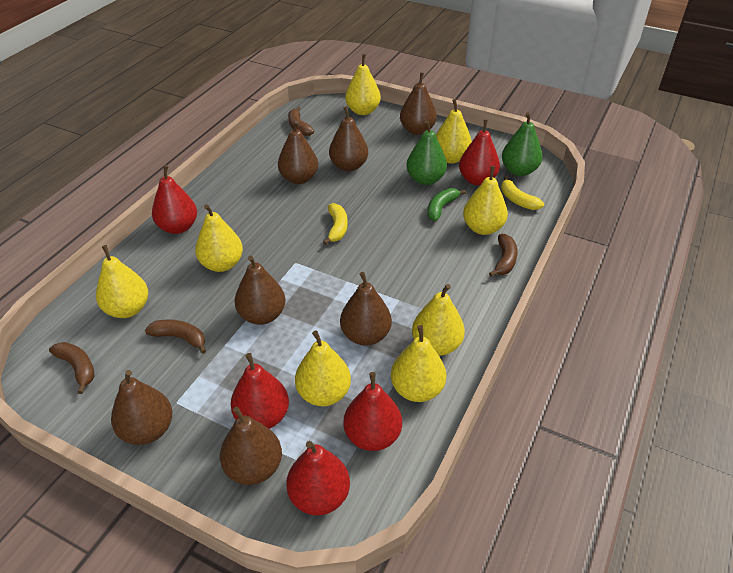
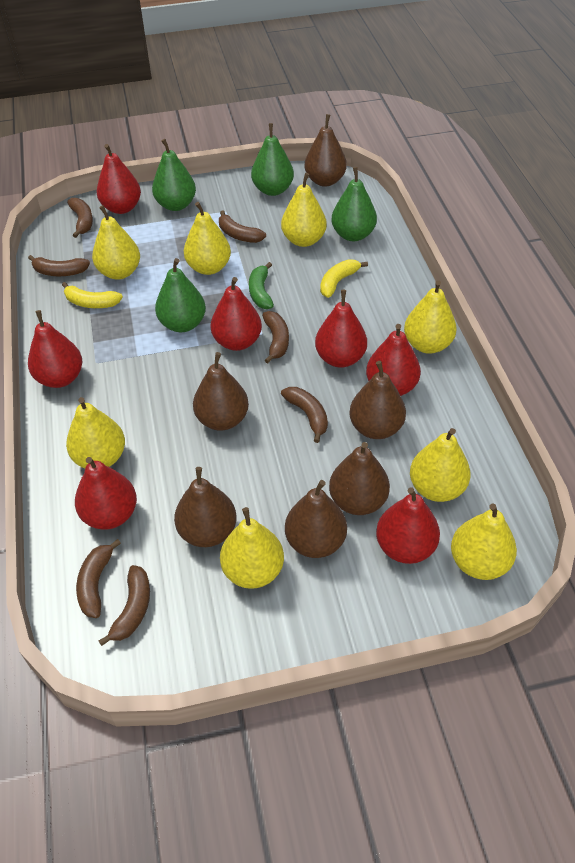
brown banana: 4 -> 7
brown pear: 7 -> 6
green pear: 2 -> 4
red pear: 5 -> 7

